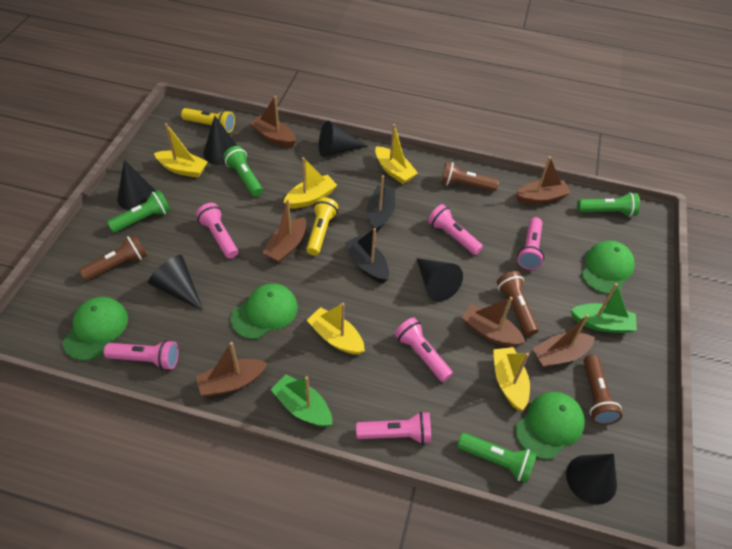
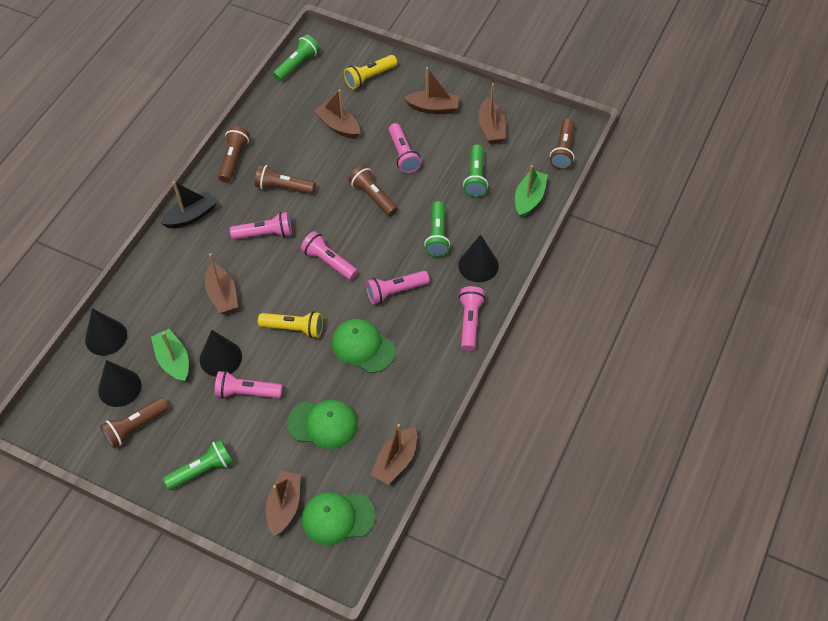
black boat: 2 -> 1
black cone: 6 -> 4
brown flashlight: 4 -> 5
green cap: 4 -> 3
yellow boat: 5 -> 0

